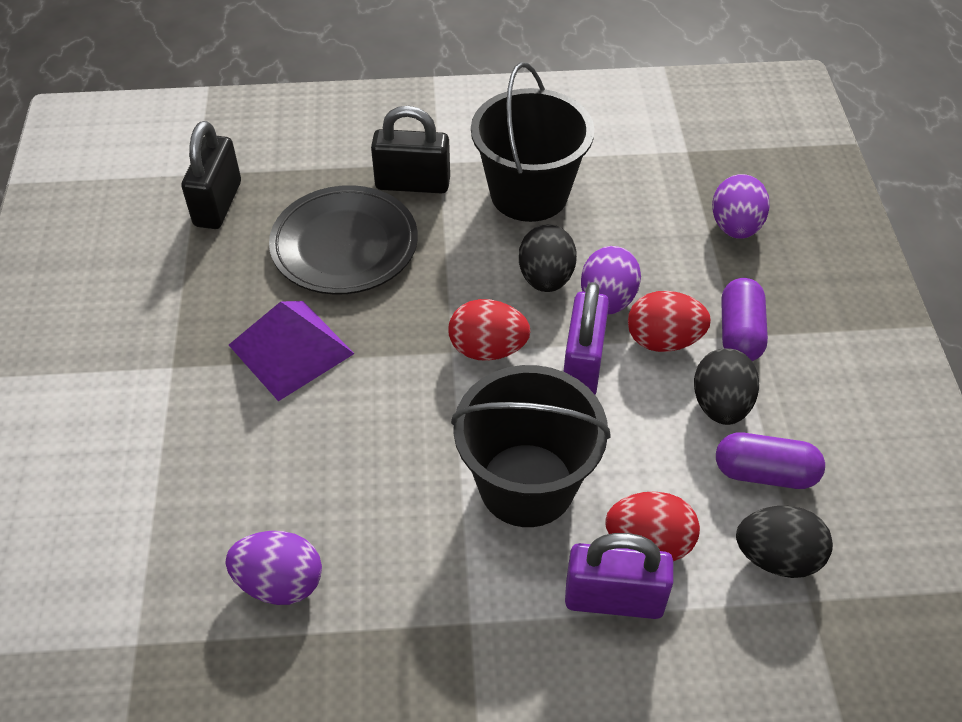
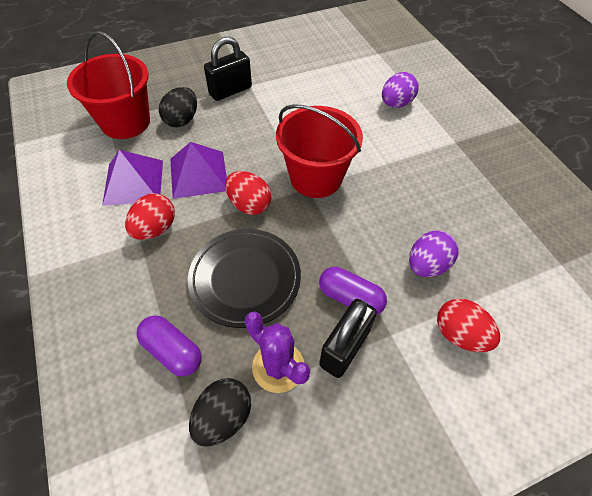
black bucket: 2 -> 0
black egg: 3 -> 2
purple cactus: 0 -> 1
purple egg: 3 -> 2
purple padlock: 2 -> 0
purple pyramid: 1 -> 2
red bucket: 0 -> 2

